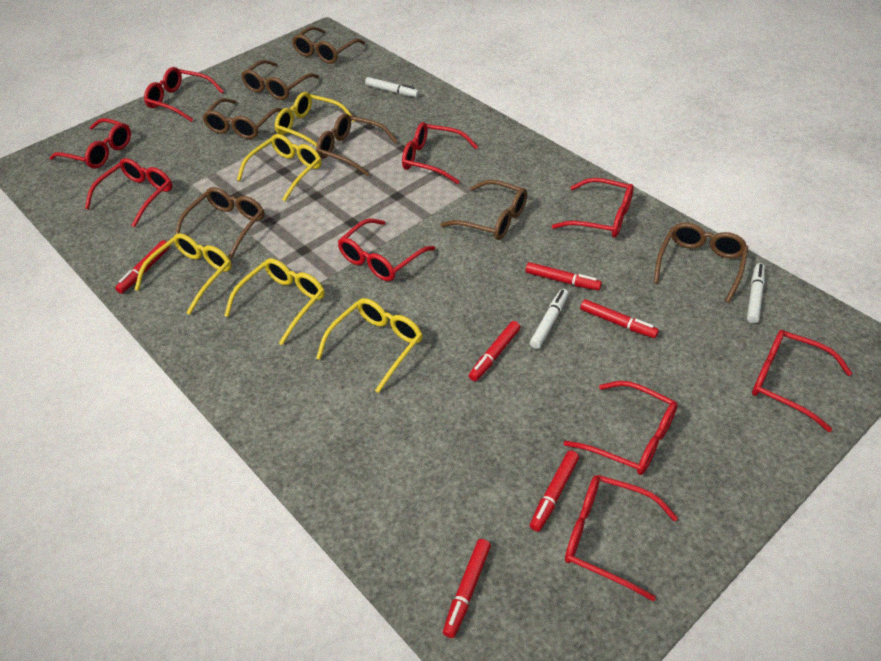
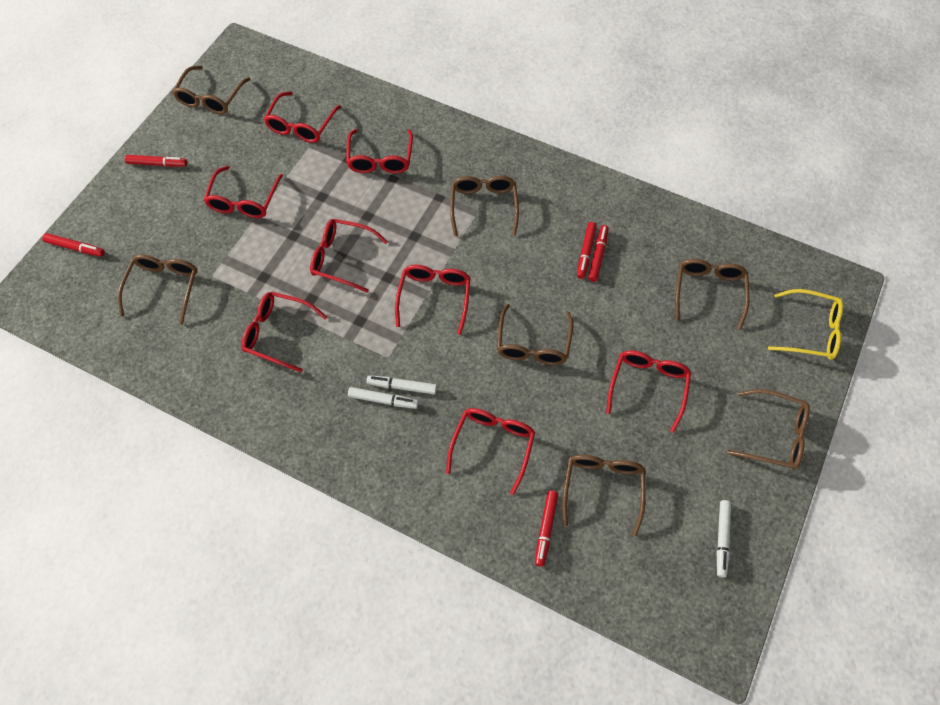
red glasses: 9 -> 8
red marker: 6 -> 5
yellow glasses: 5 -> 1

